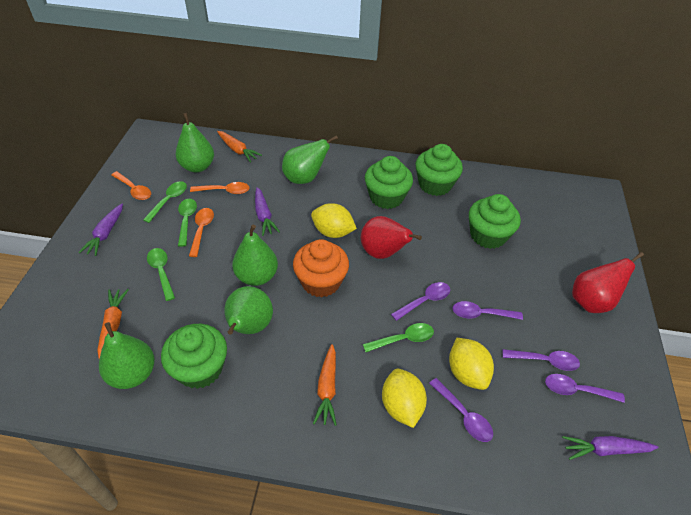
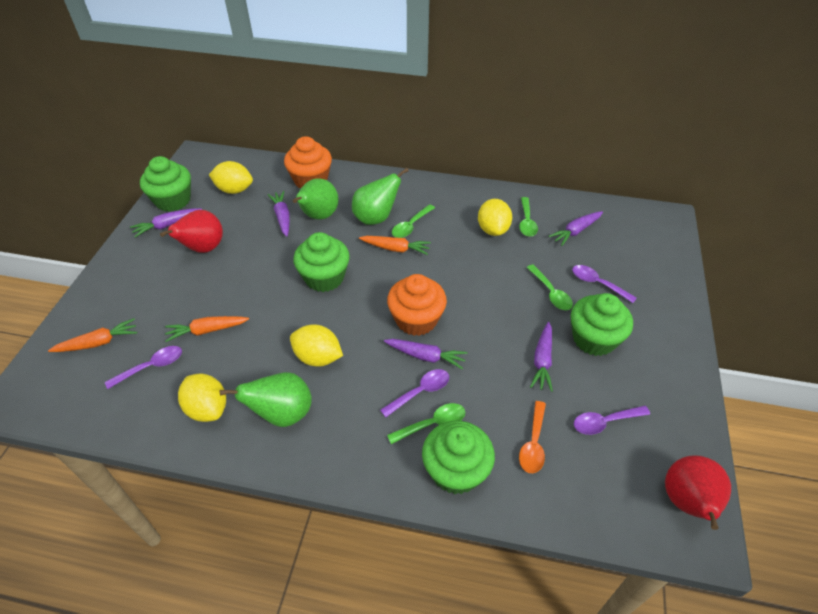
green pear: 5 -> 3
orange cupcake: 1 -> 2
orange spoon: 3 -> 1
purple carrot: 3 -> 5
purple spoon: 5 -> 4
yellow lemon: 3 -> 4

